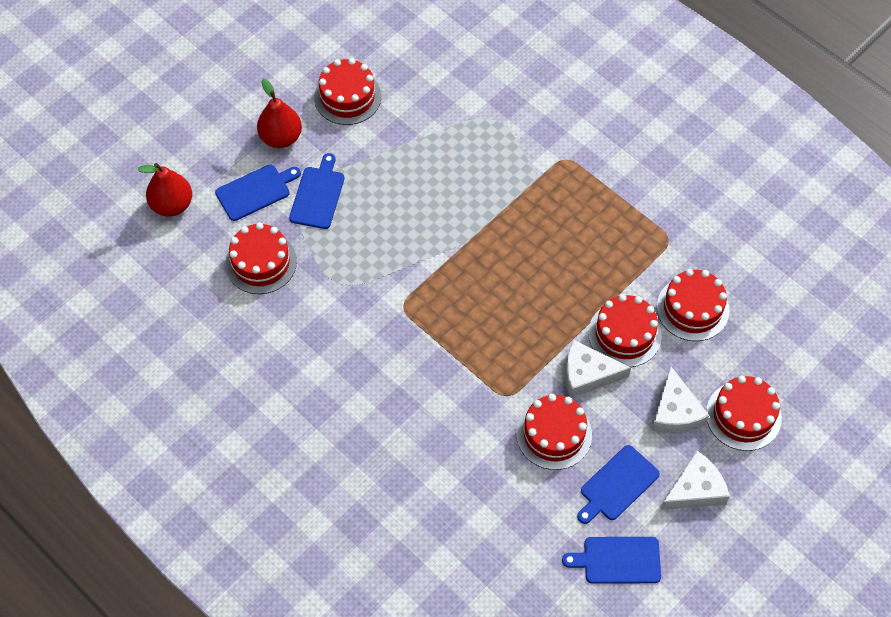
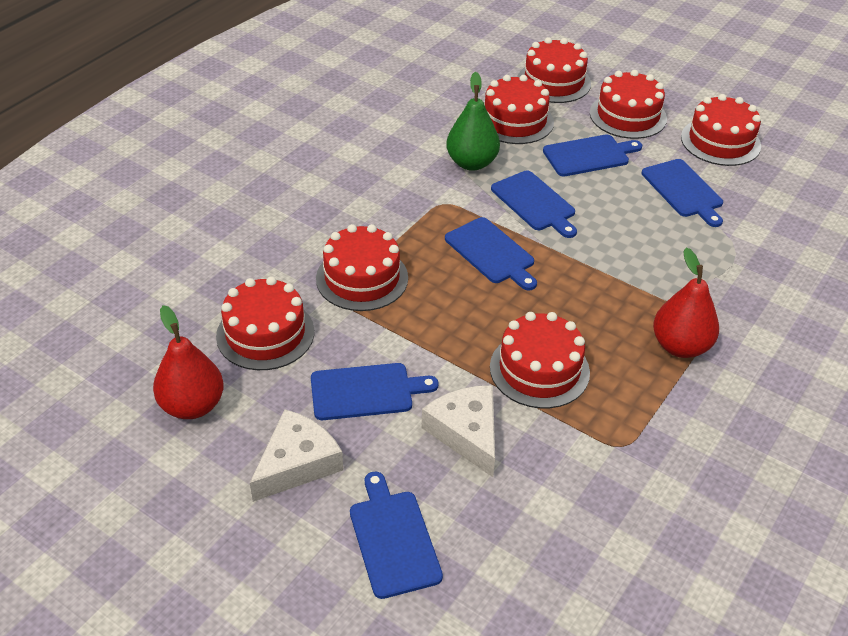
blue cutting board: 4 -> 6
green pear: 0 -> 1
red cake: 6 -> 7
white cheese: 3 -> 2

